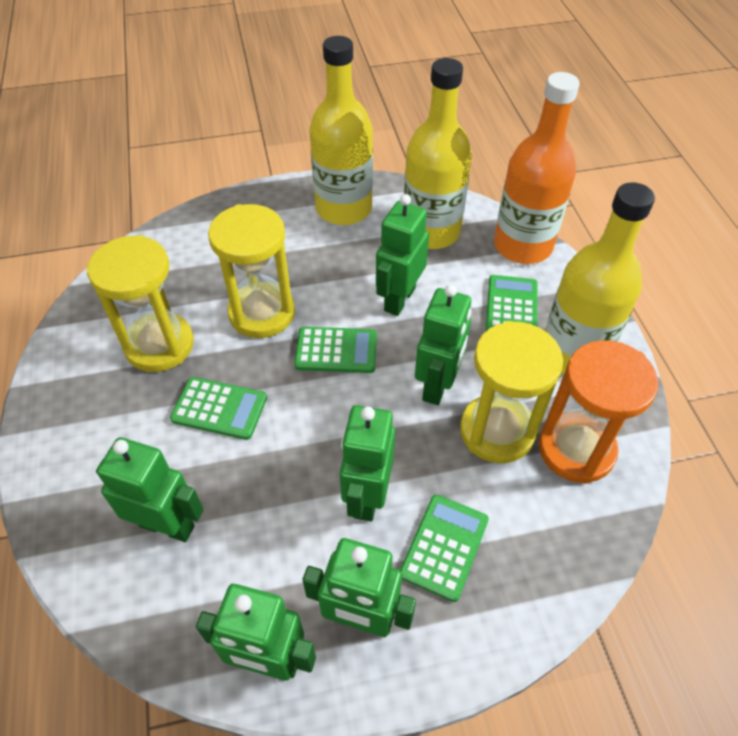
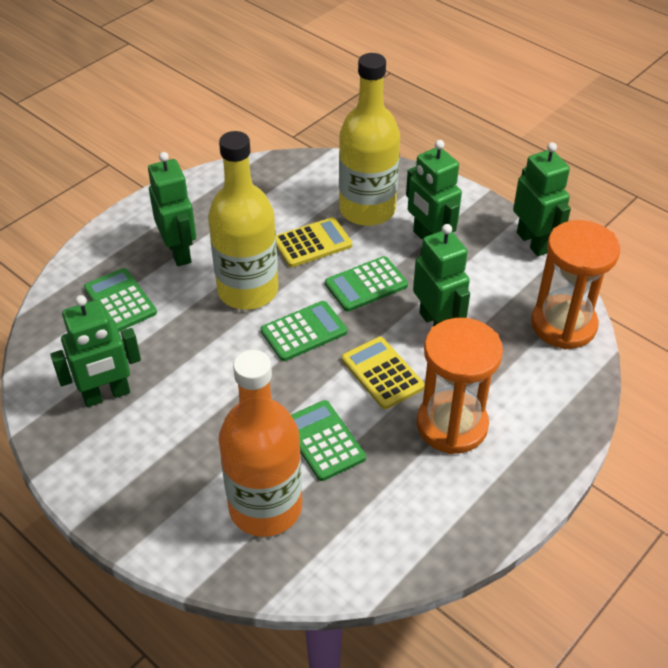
green robot: 6 -> 5
orange hourglass: 1 -> 2
yellow bottle: 3 -> 2
yellow calculator: 0 -> 2
yellow hourglass: 3 -> 0

